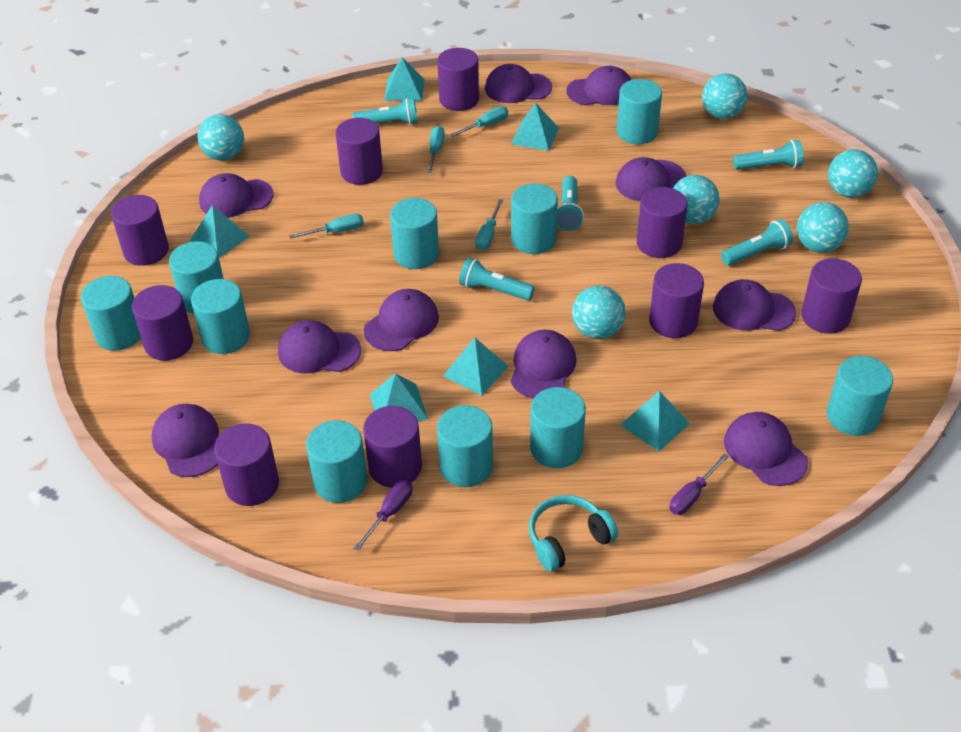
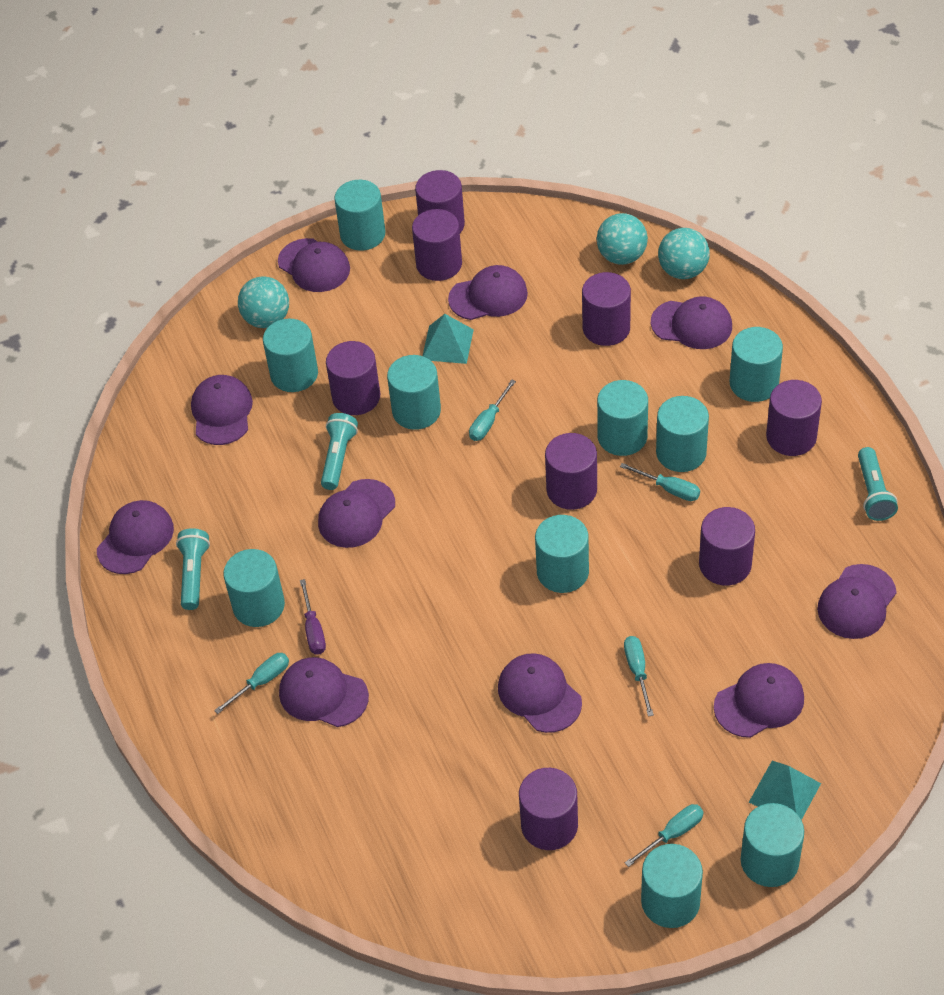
purple cylinder: 9 -> 8
purple screwdriver: 2 -> 1
turquoise ball: 6 -> 3
turquoise flashlight: 5 -> 3
turquoise headphones: 1 -> 0
turquoise pyramid: 6 -> 2
turquoise screwdriver: 4 -> 5

